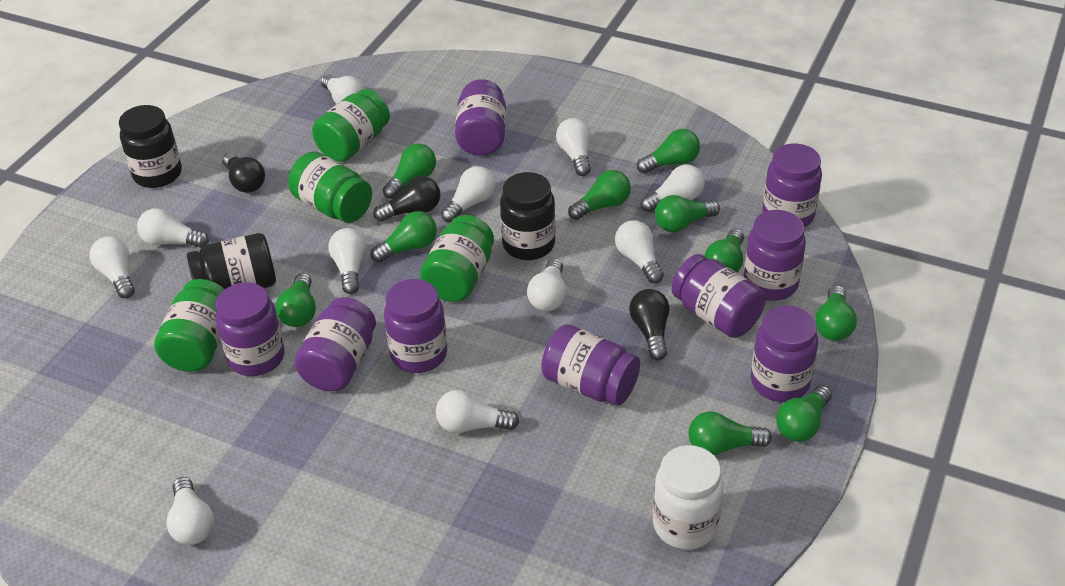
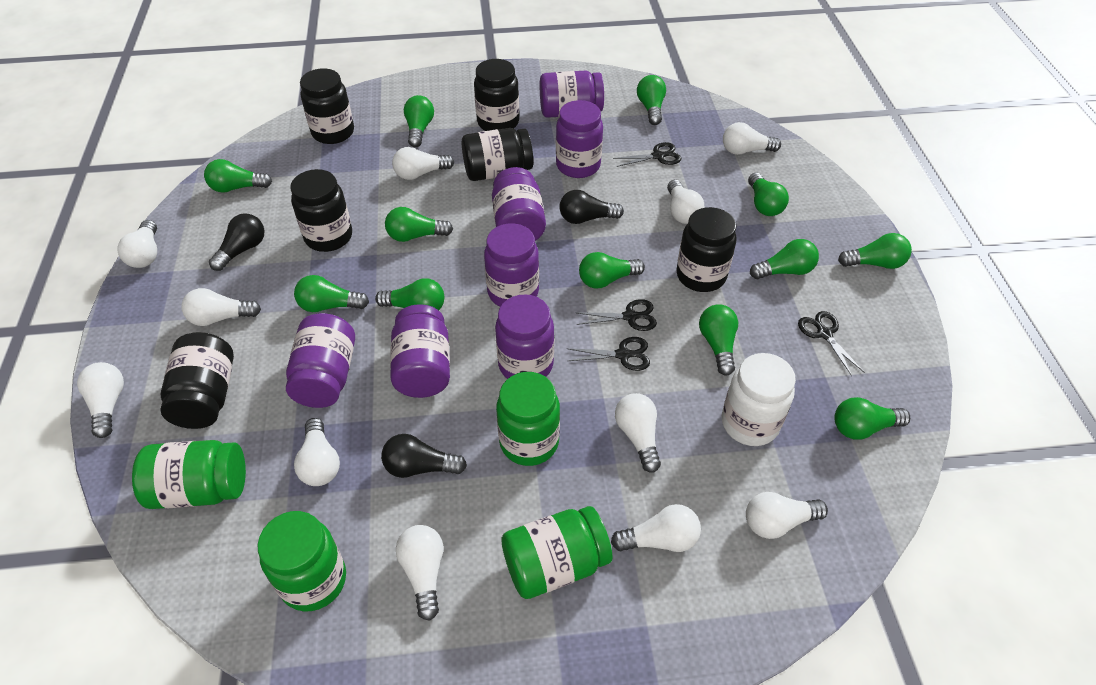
black jar: 3 -> 6
black scissors: 0 -> 4
green light bulb: 10 -> 12
purple jar: 9 -> 7

